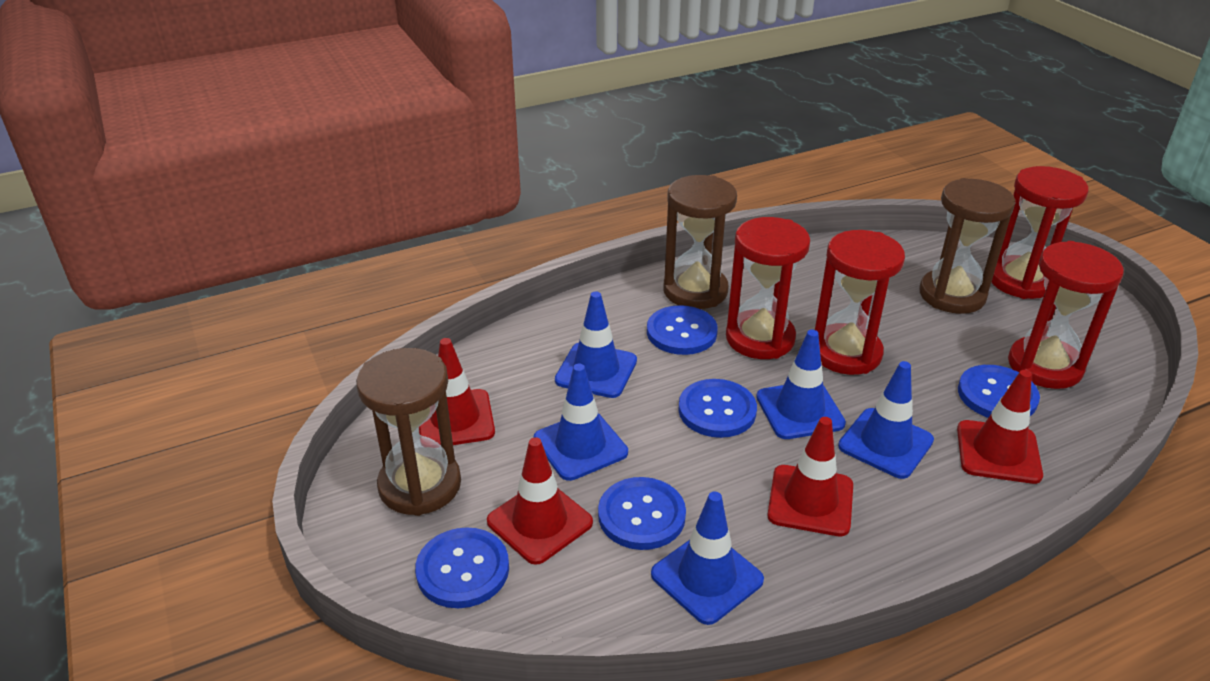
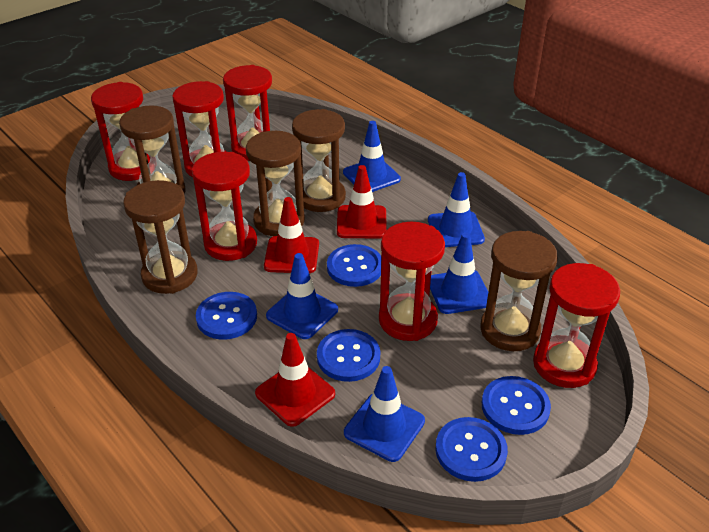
brown hourglass: 3 -> 5
red hourglass: 4 -> 6
red traffic cone: 4 -> 3

